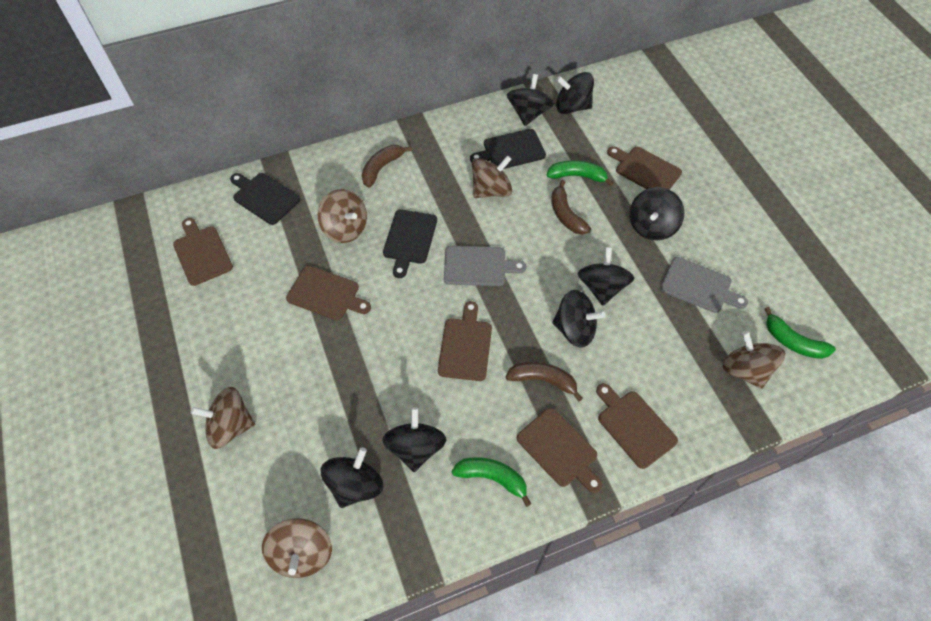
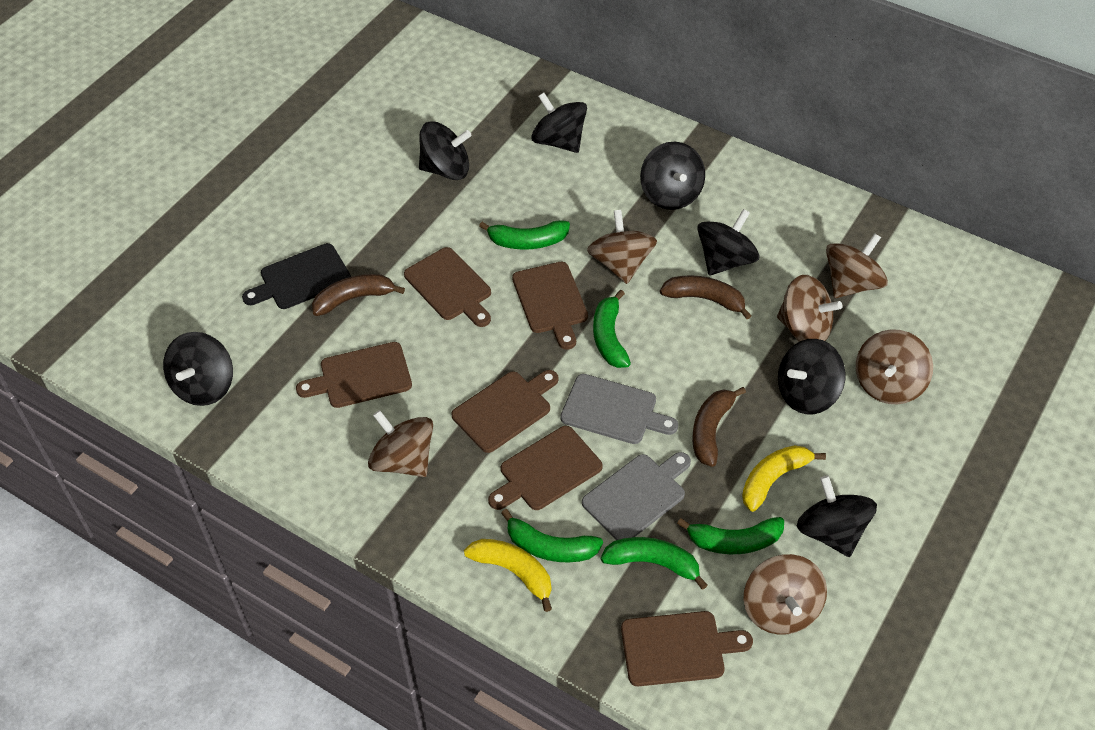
black cutting board: 3 -> 1
brown spinning top: 5 -> 6
green banana: 3 -> 5
yellow banana: 0 -> 2

